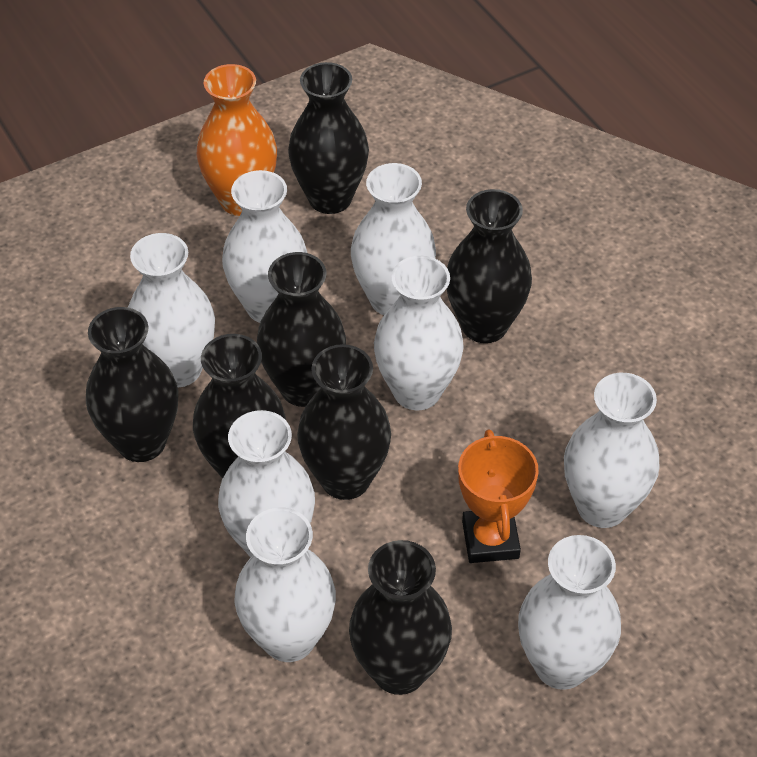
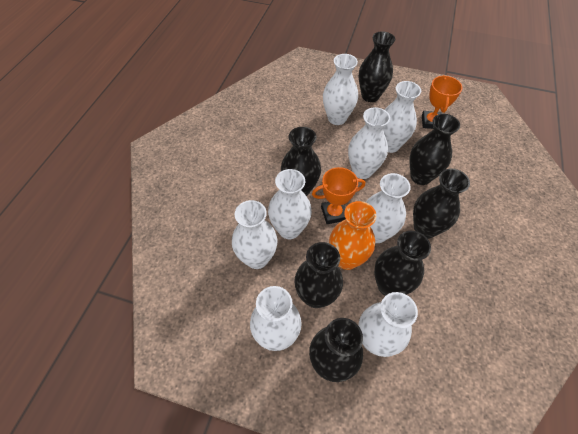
orange trophy: 1 -> 2

